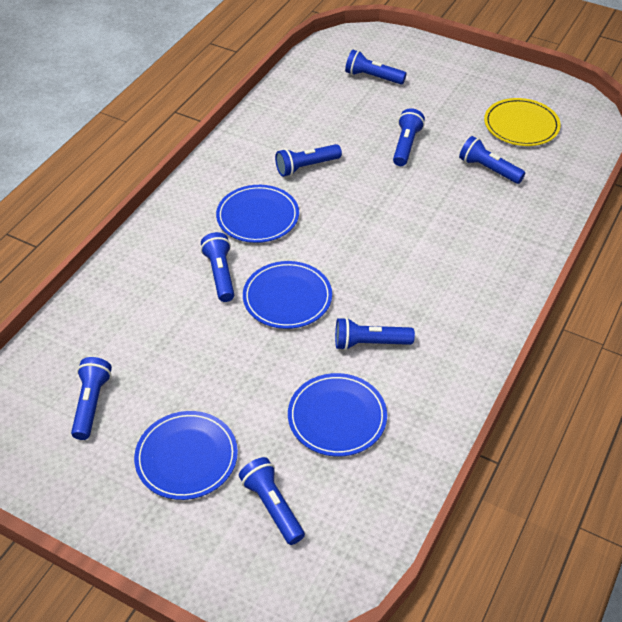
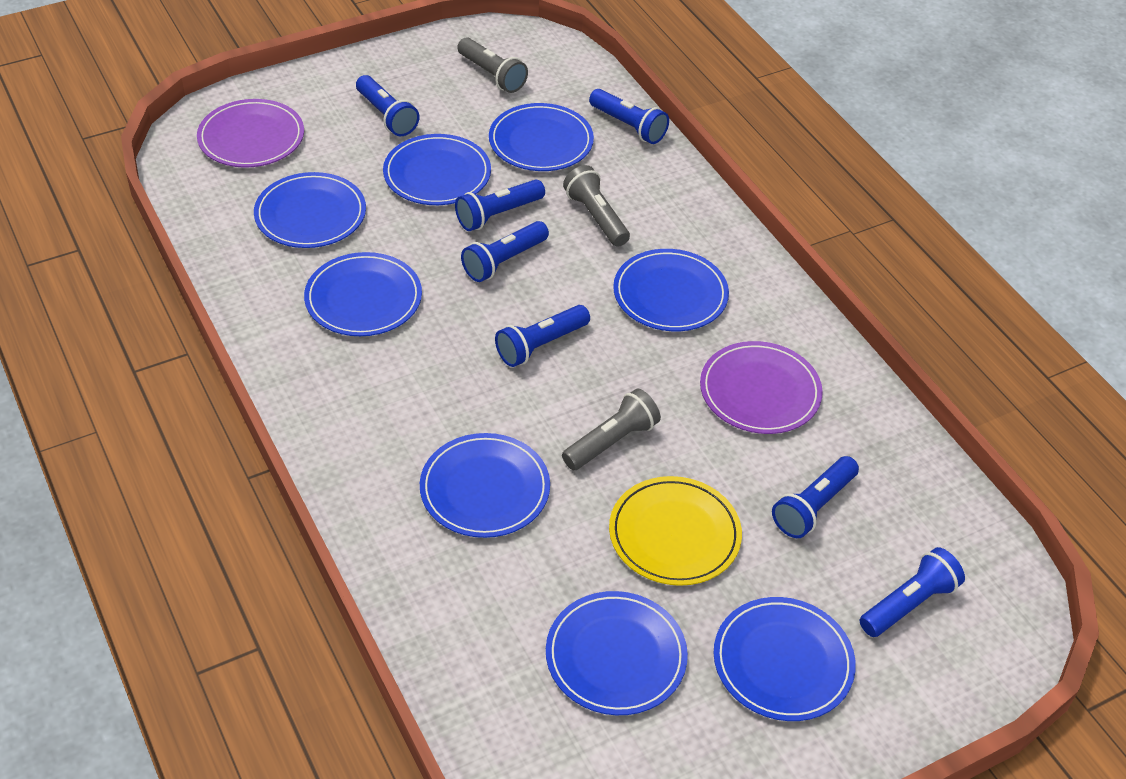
blue flashlight: 8 -> 7
blue plate: 4 -> 8
grey flashlight: 0 -> 3
purple plate: 0 -> 2

